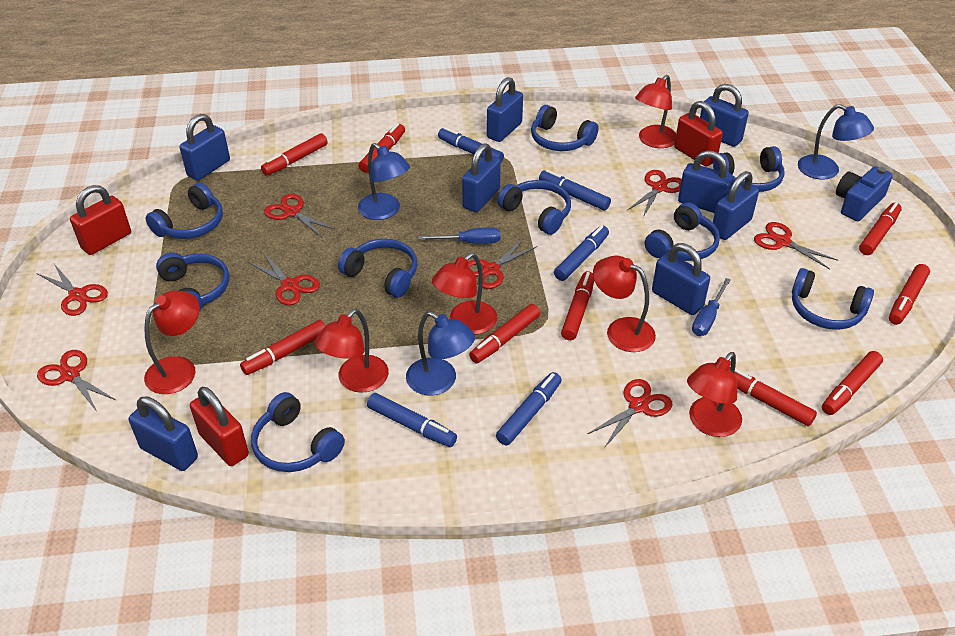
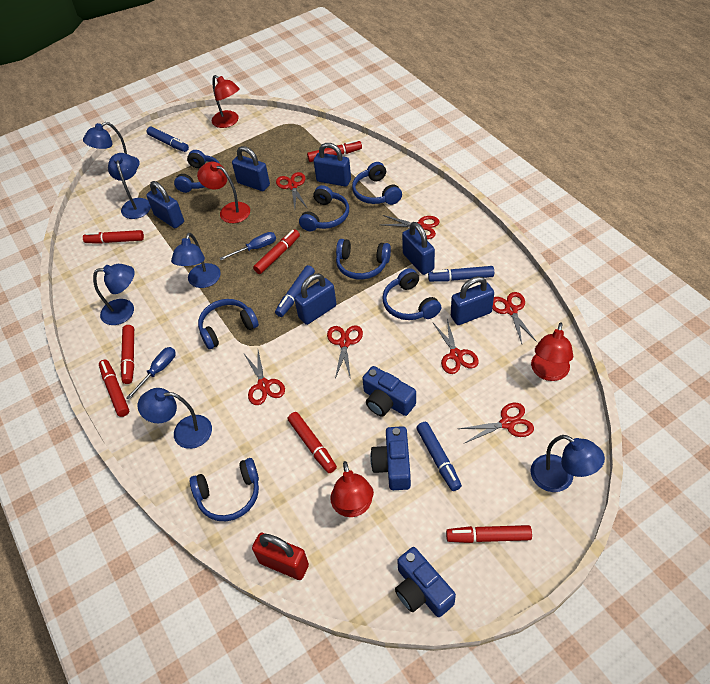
blue camera: 1 -> 3
blue headphones: 9 -> 7
blue lamp: 3 -> 6
blue marker: 5 -> 4
blue padlock: 8 -> 6
red lamp: 6 -> 4
red marker: 9 -> 7
red padlock: 3 -> 1
red scissors: 8 -> 7

